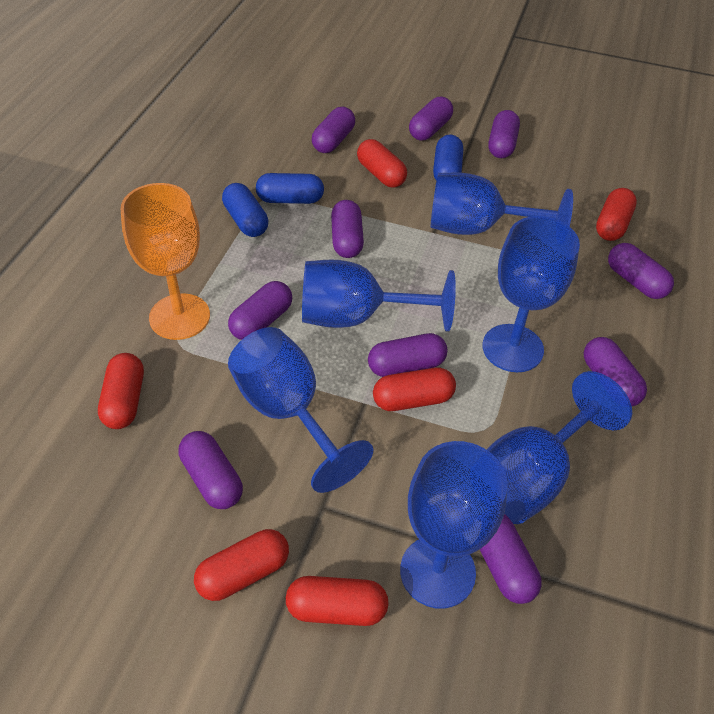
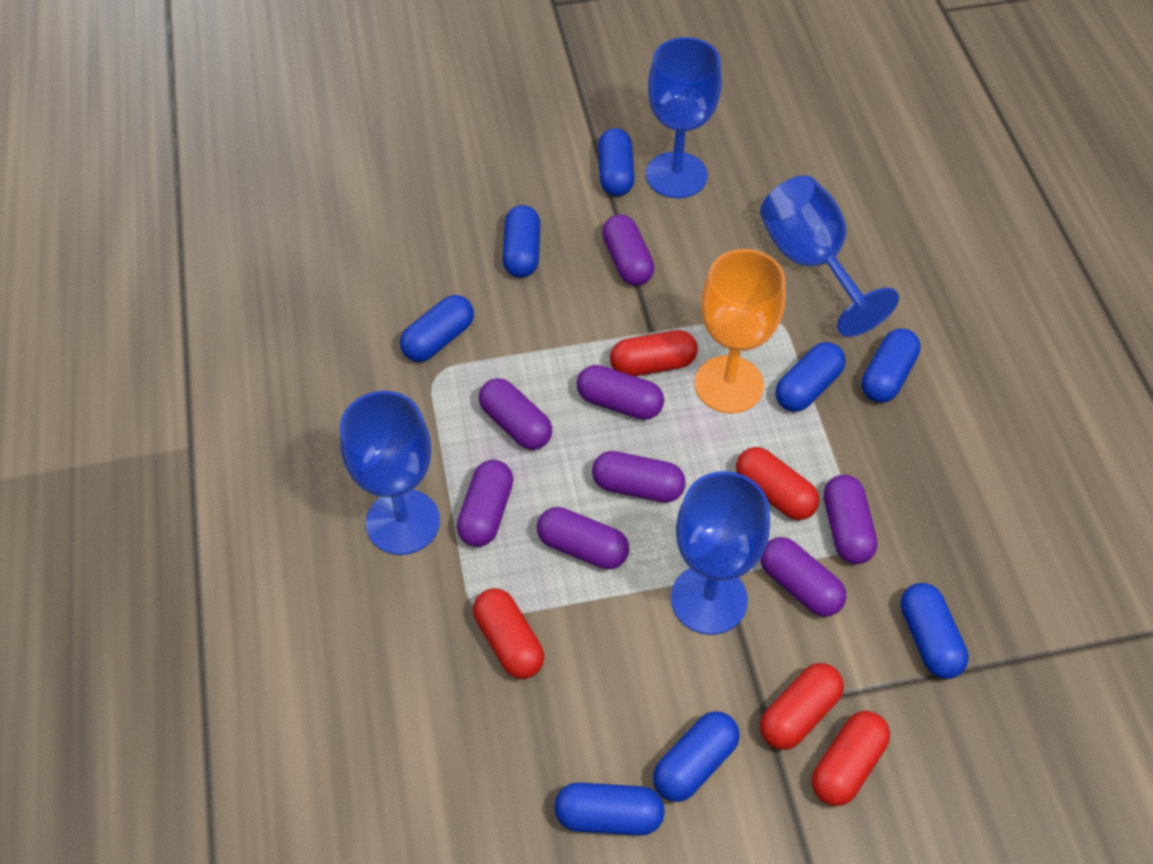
blue capsule: 3 -> 8
blue goblet: 6 -> 4
purple capsule: 10 -> 8
red capsule: 6 -> 5

